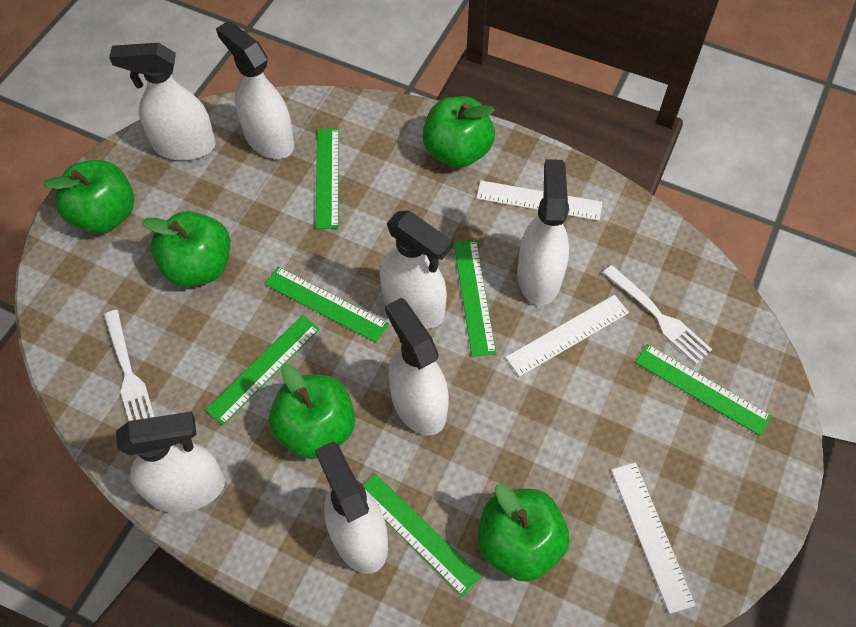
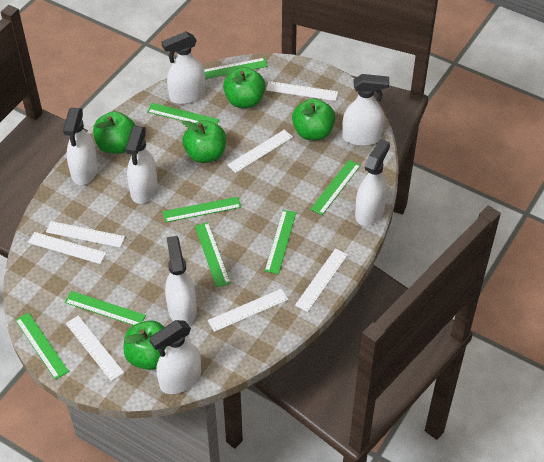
green ruler: 6 -> 8
white fork: 2 -> 0
white ruler: 3 -> 7

